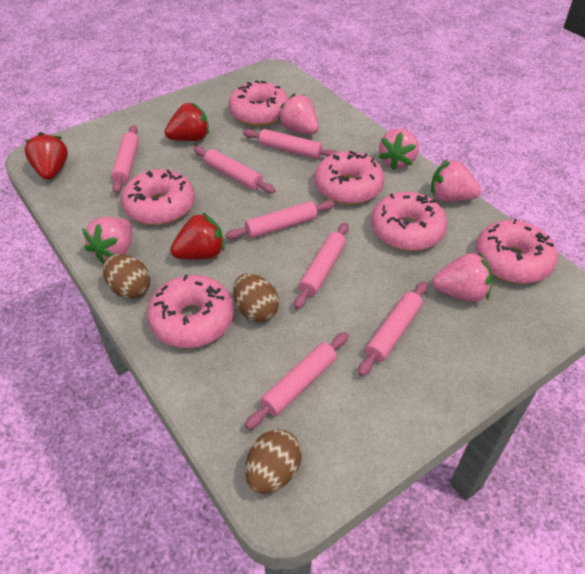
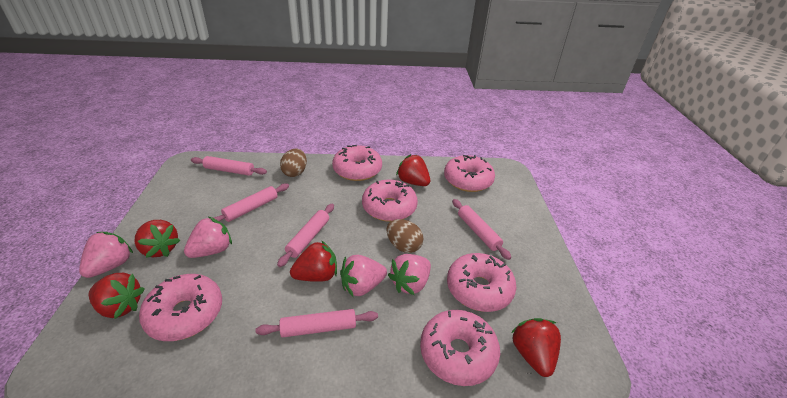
brown egg: 3 -> 2
pink rolling pin: 7 -> 5
pink strawberry: 5 -> 4
red strawberry: 3 -> 5

